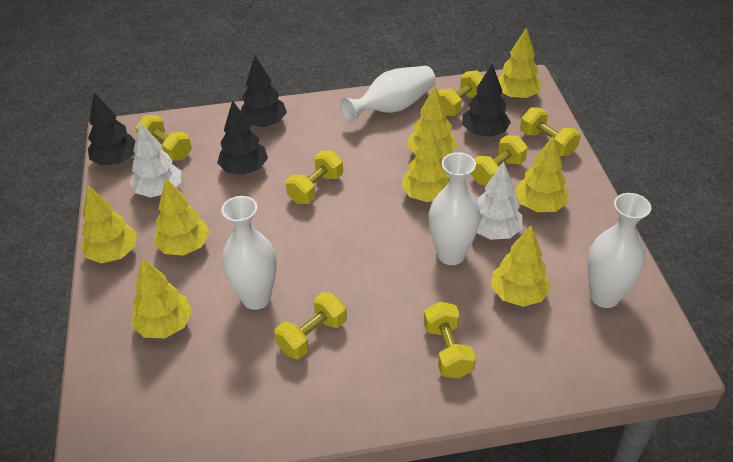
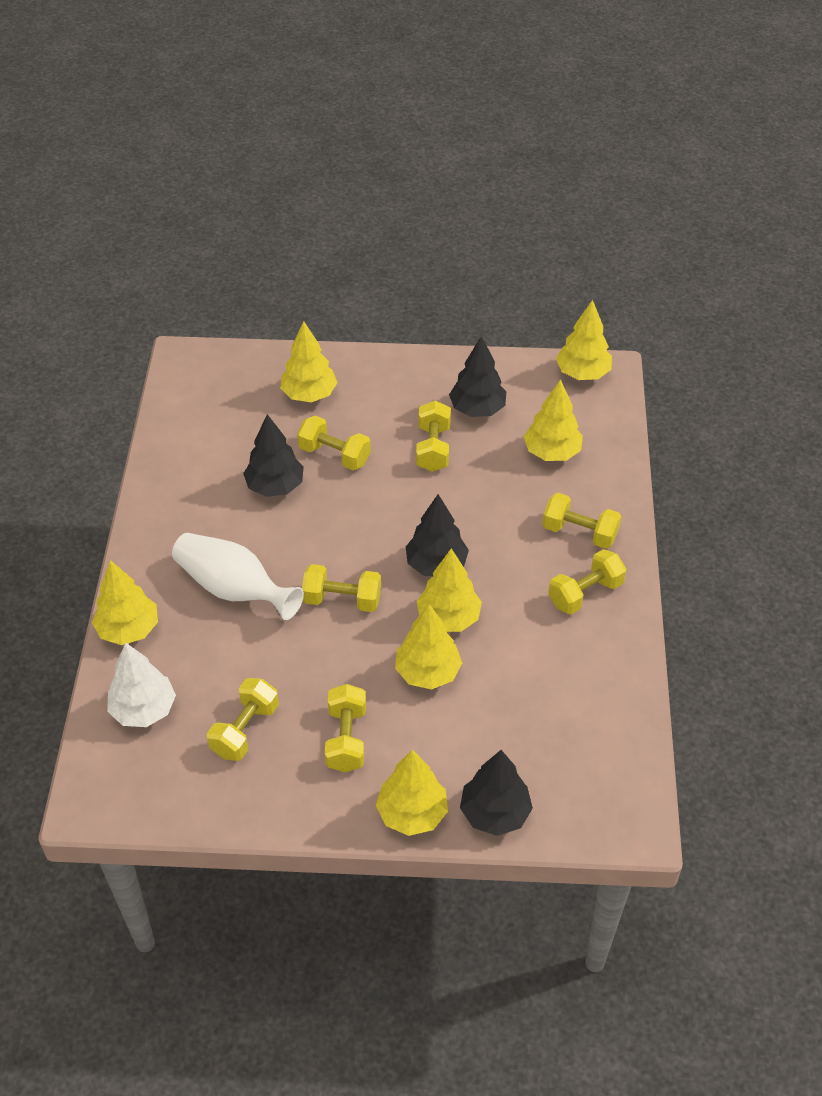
white tree: 2 -> 1
white vase: 4 -> 1
yellow tree: 8 -> 7

